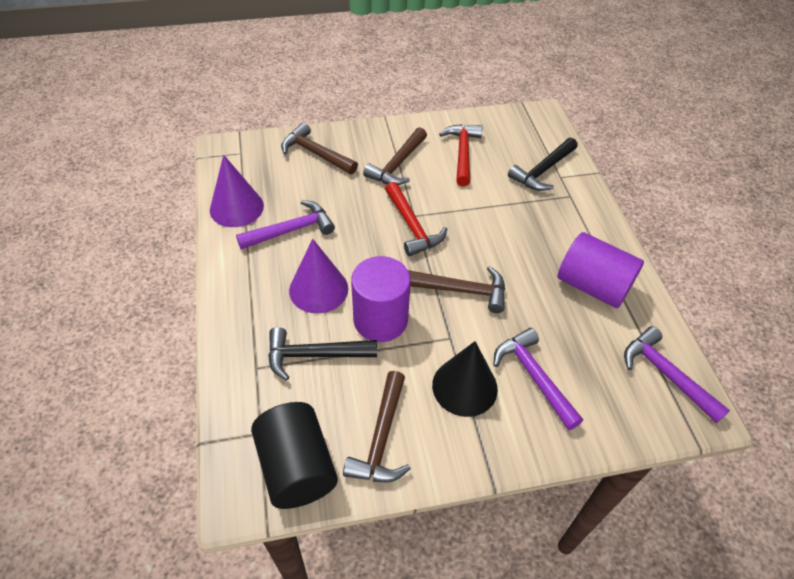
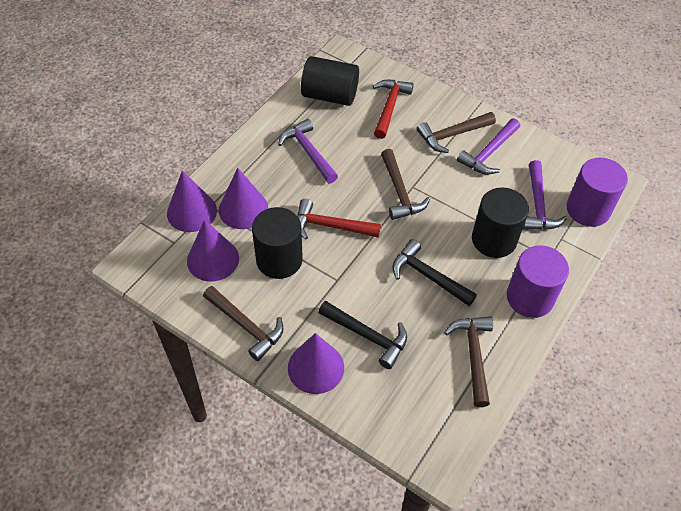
black cone: 1 -> 0
black cylinder: 1 -> 3
purple cone: 2 -> 4

